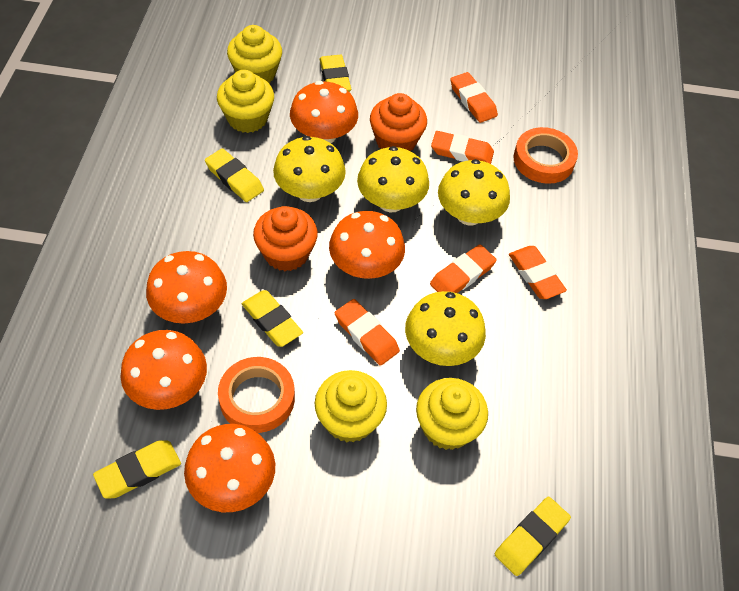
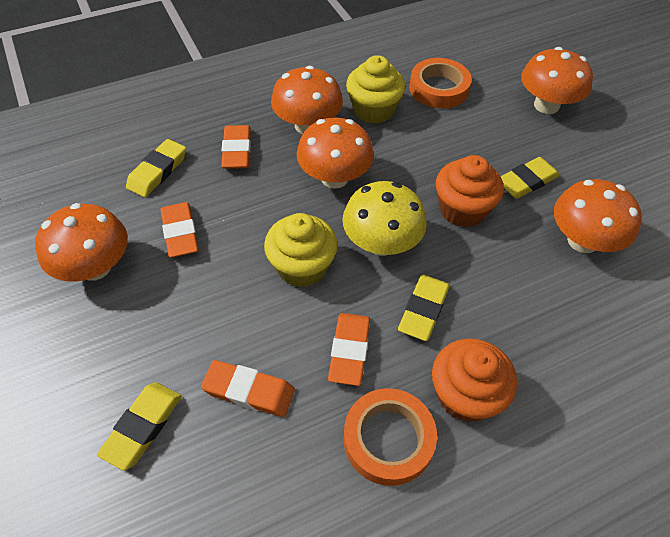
orange eraser: 5 -> 4
yellow cupcake: 4 -> 2
yellow eraser: 5 -> 4
yellow mushroom: 4 -> 1

